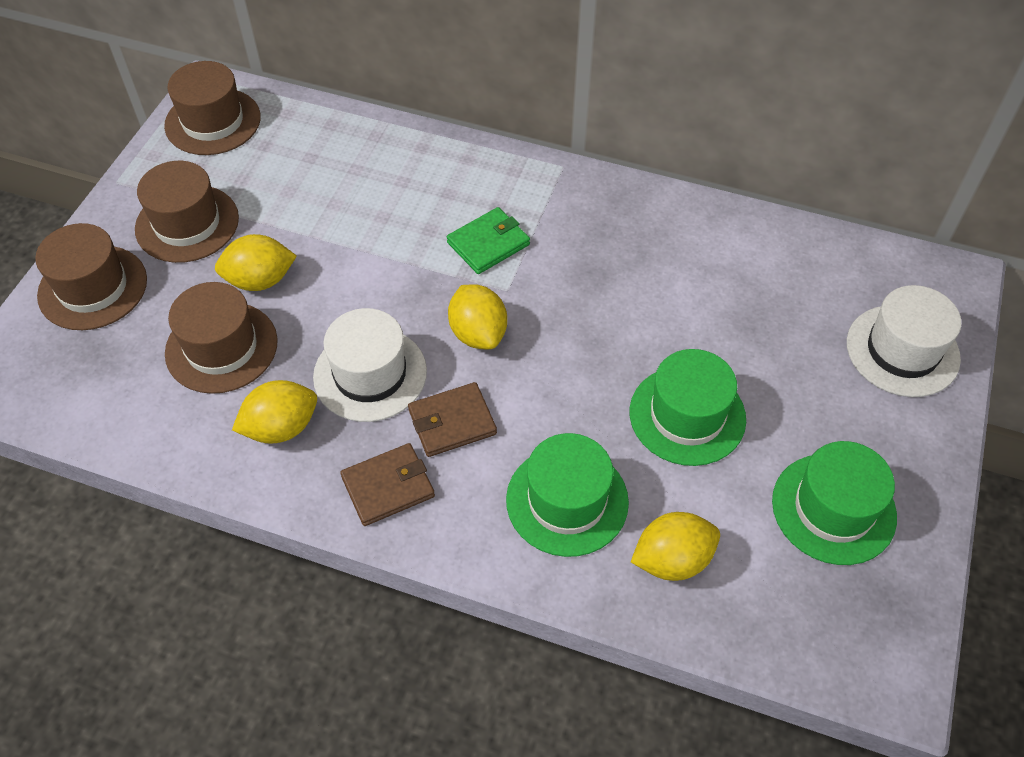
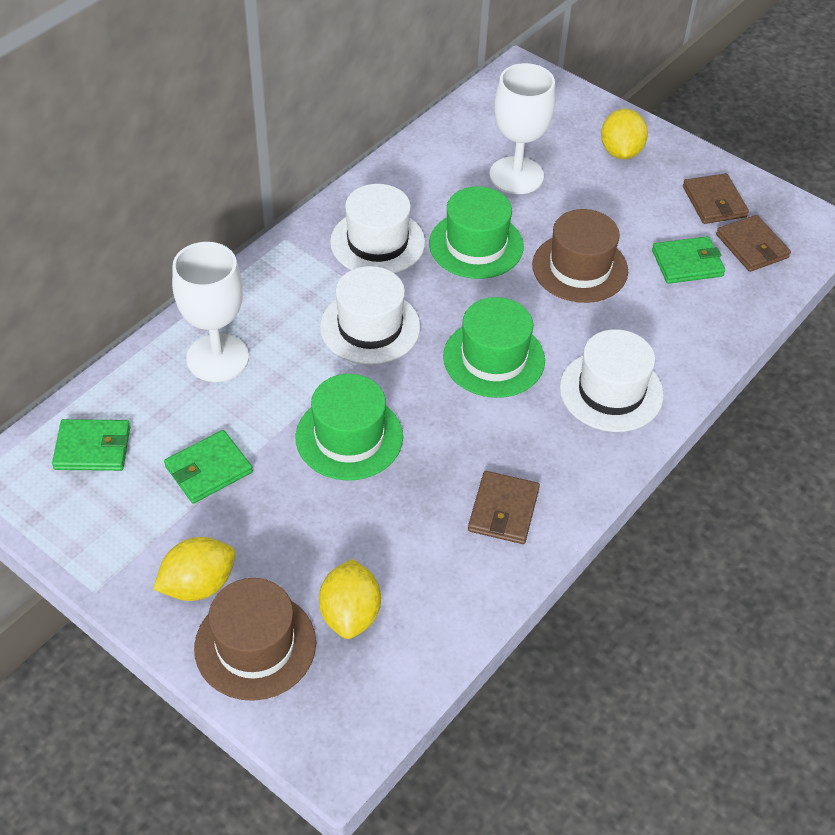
brown hat: 4 -> 2
brown wallet: 2 -> 3
green wallet: 1 -> 3
white goblet: 0 -> 2
white hat: 2 -> 3
yellow lemon: 4 -> 3

